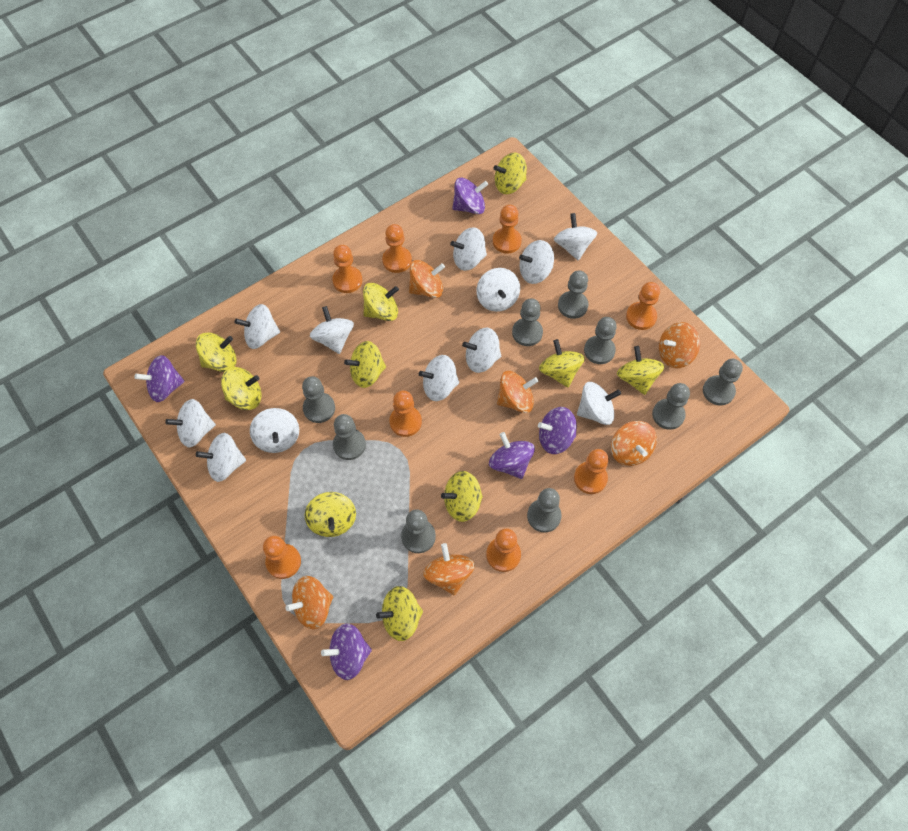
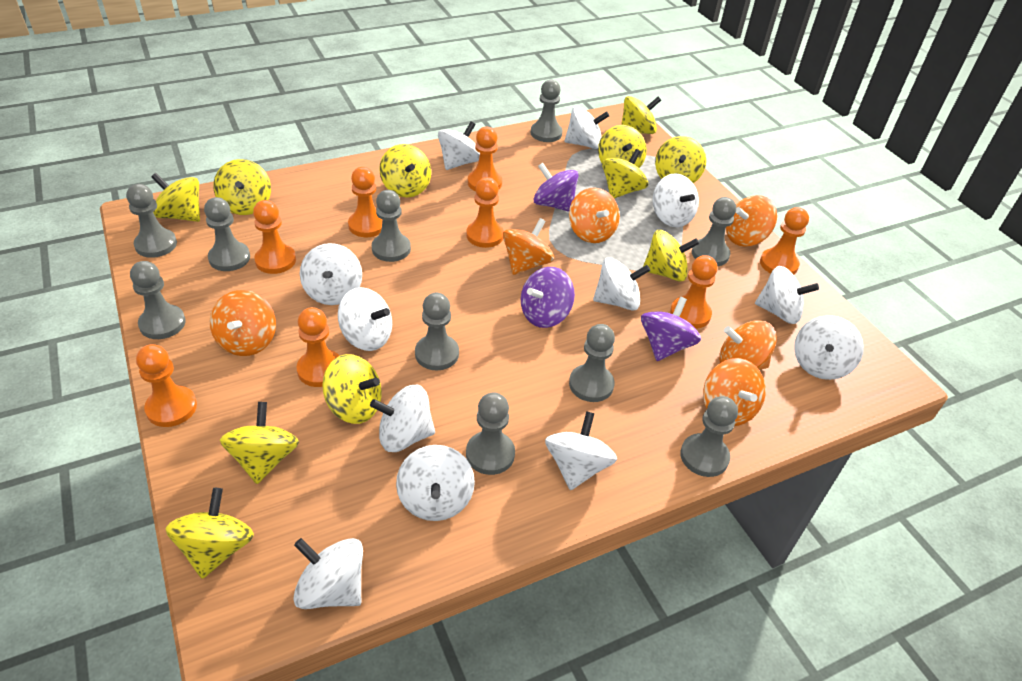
grey pawn: 9 -> 10
purple spinning top: 5 -> 3
yellow spinning top: 10 -> 11

